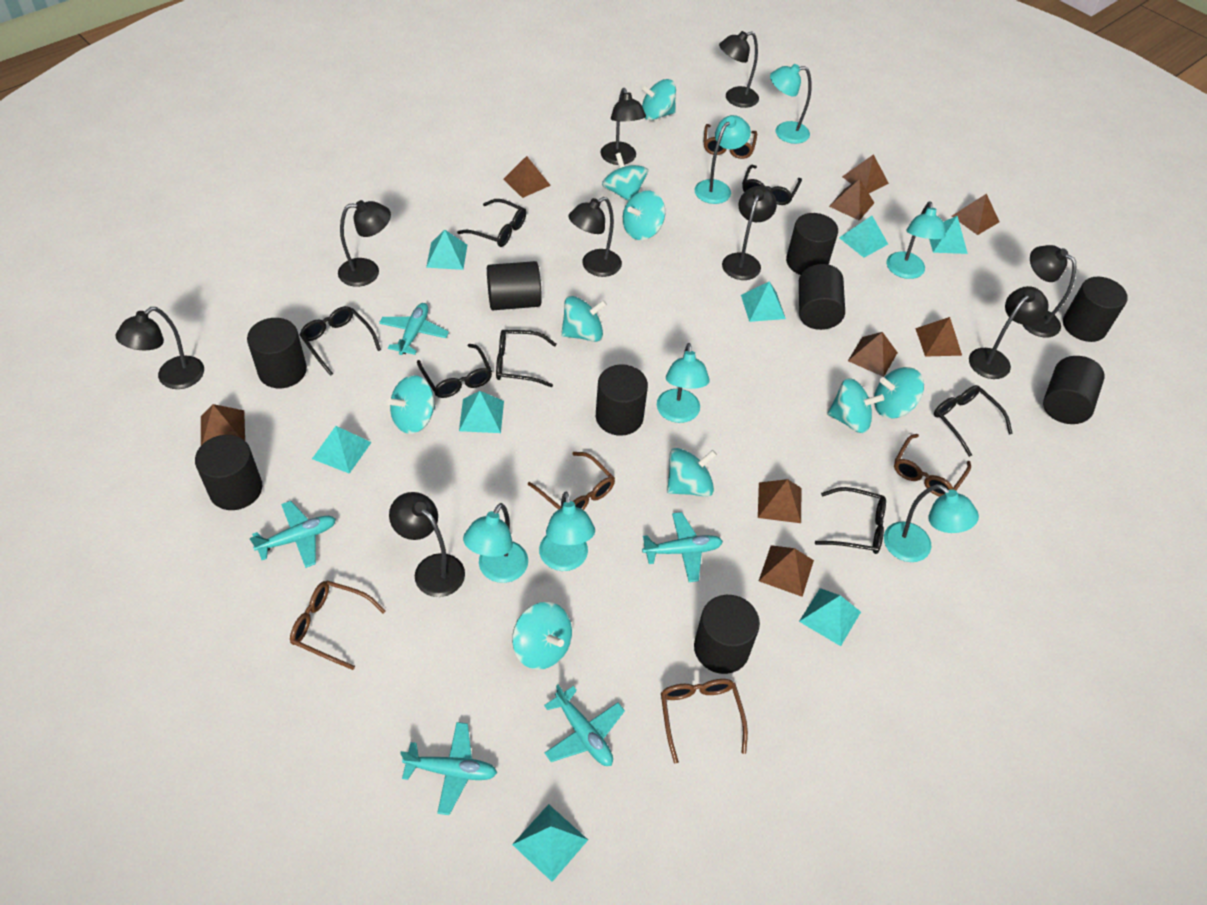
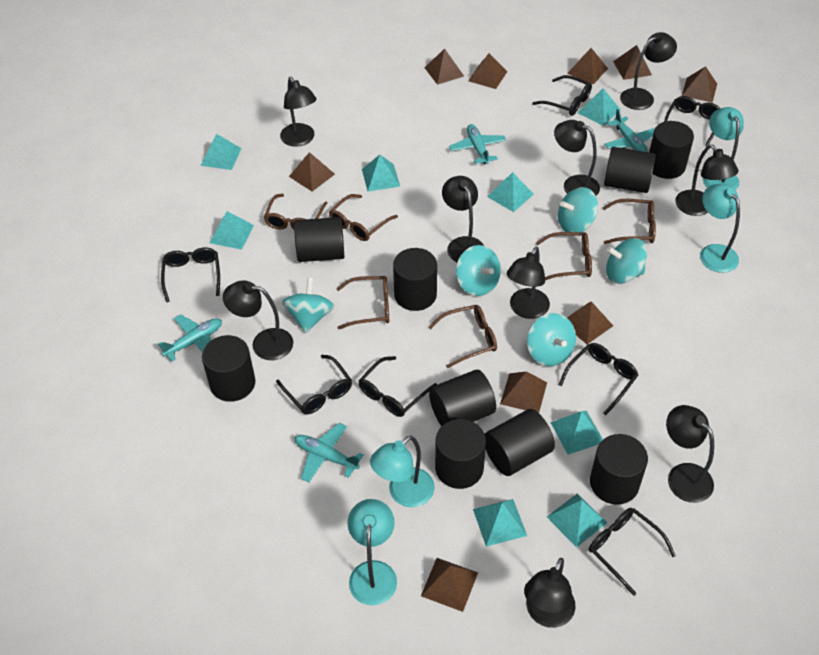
brown glasses: 5 -> 6
turquoise lamp: 7 -> 4
turquoise plane: 5 -> 4
turquoise spinning top: 9 -> 5

